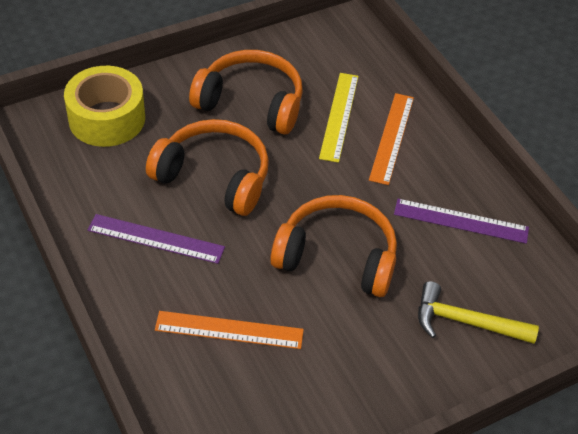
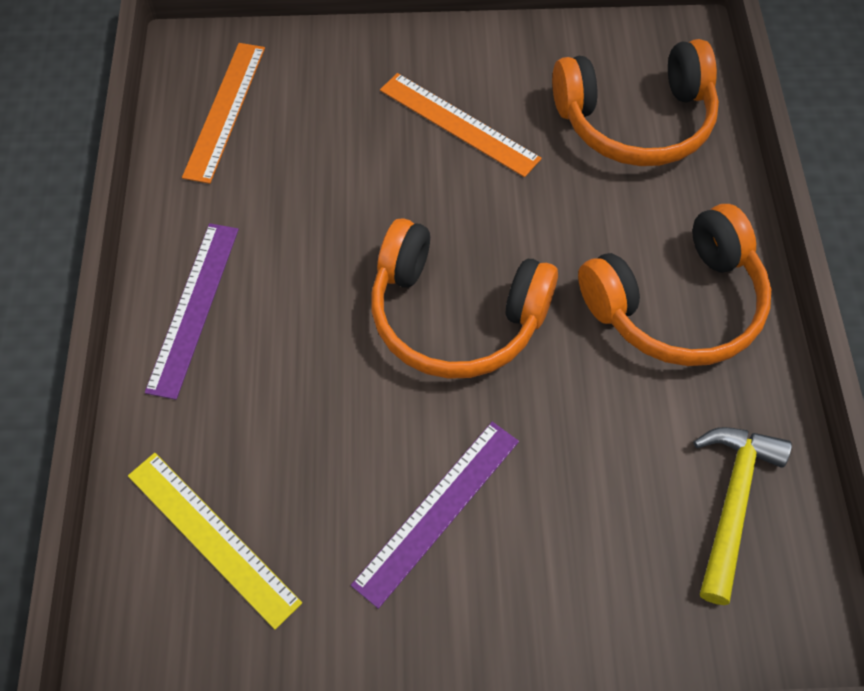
yellow tape: 1 -> 0

